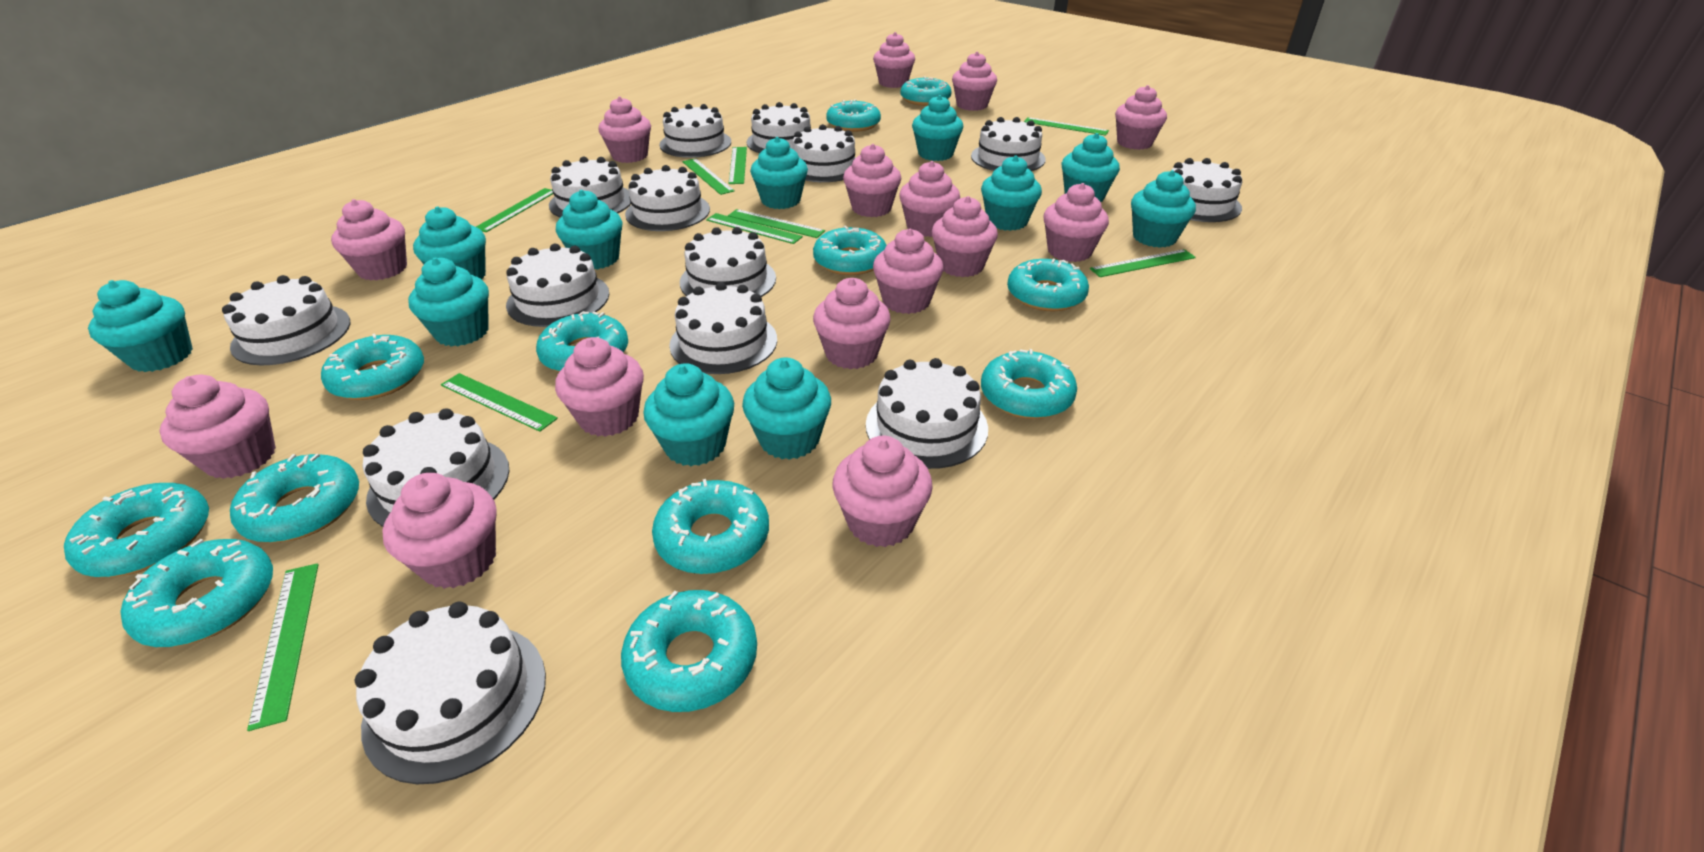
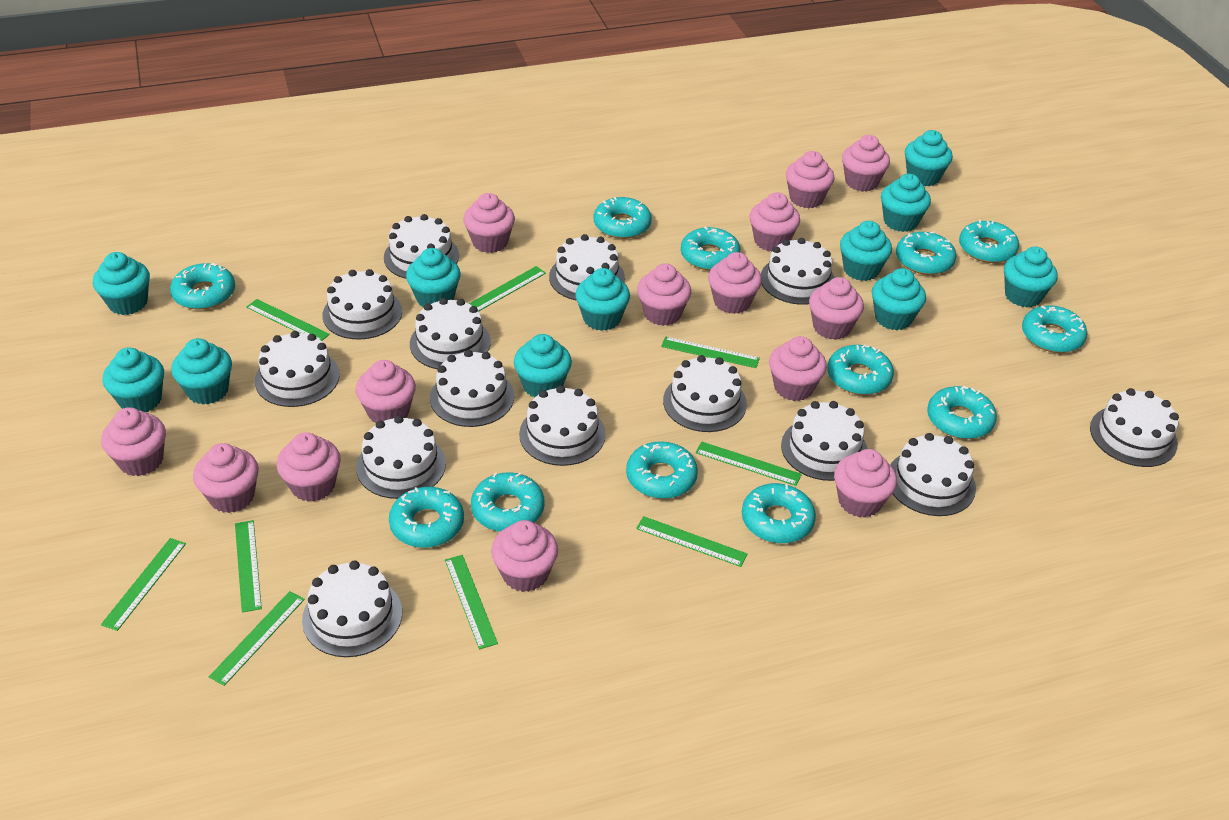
pink cupcake: 15 -> 14

